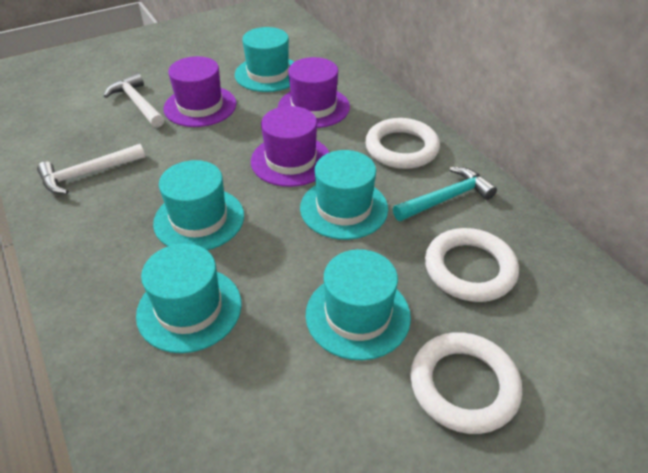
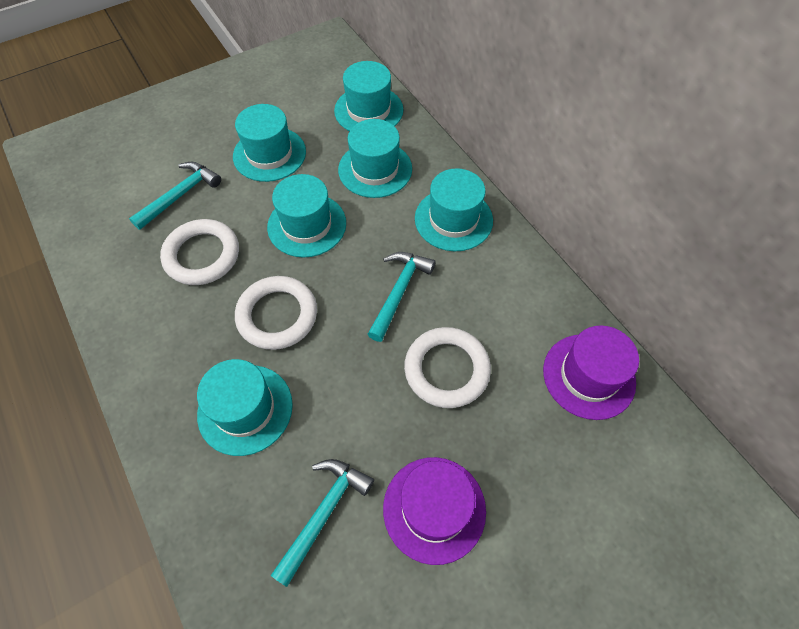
purple hat: 3 -> 2
turquoise hammer: 1 -> 3
turquoise hat: 5 -> 6
white hammer: 2 -> 0

